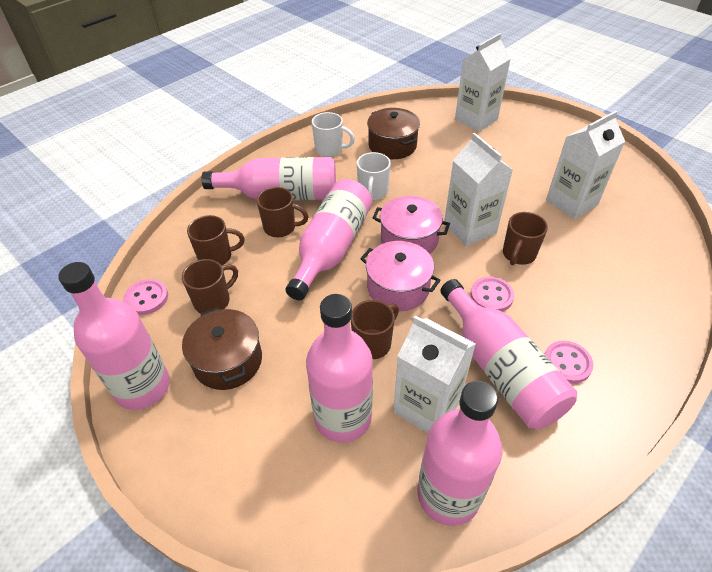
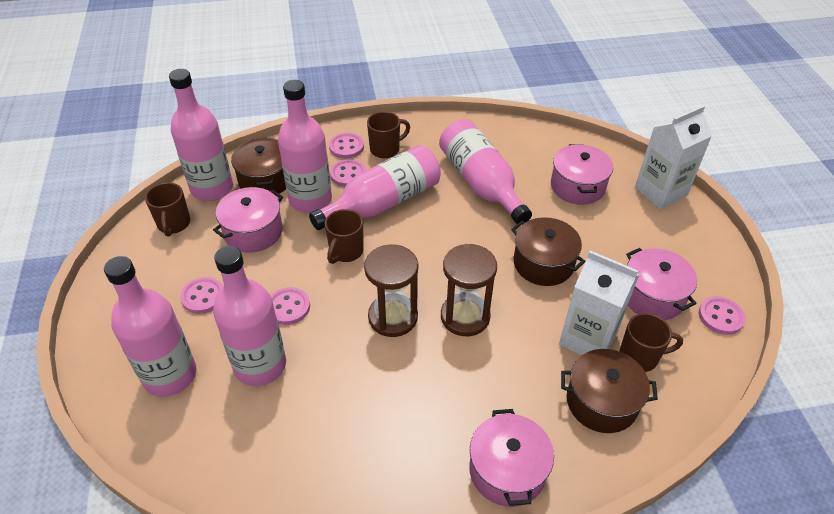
brown hourglass: 0 -> 2
brown mug: 5 -> 4
brown pot: 2 -> 3
pink button: 3 -> 5
pink pot: 2 -> 4
white carton: 4 -> 2
white mug: 2 -> 0

